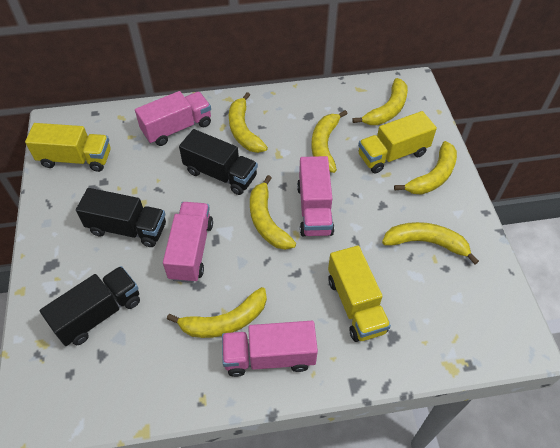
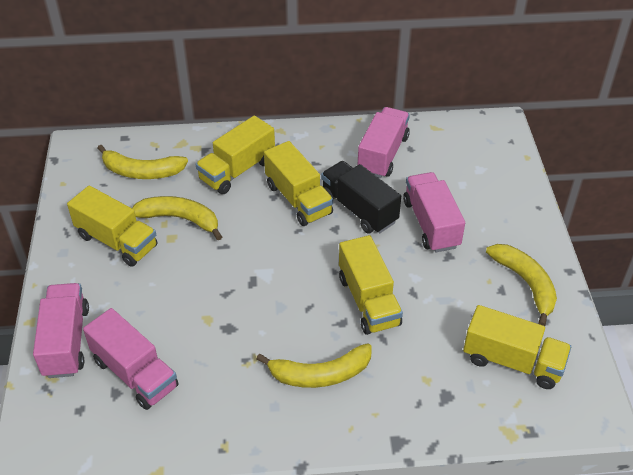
black truck: 3 -> 1
yellow banana: 7 -> 4
yellow truck: 3 -> 5

